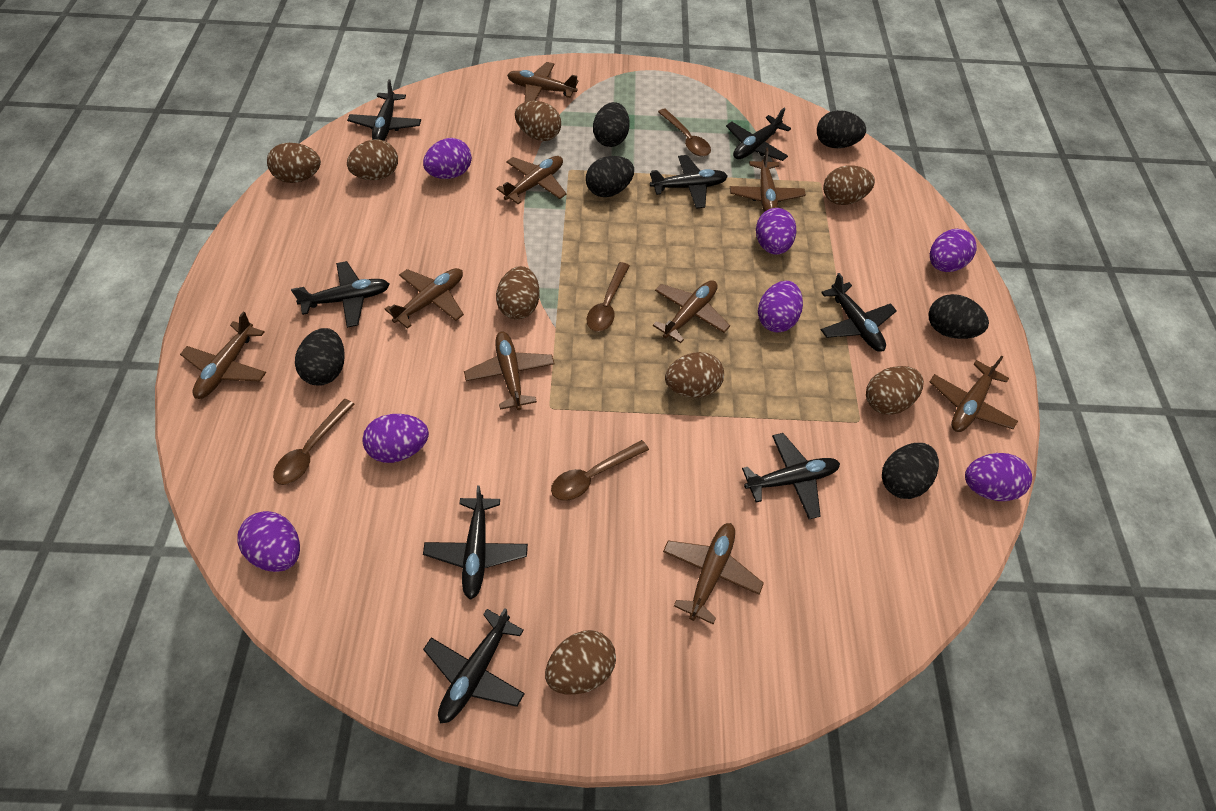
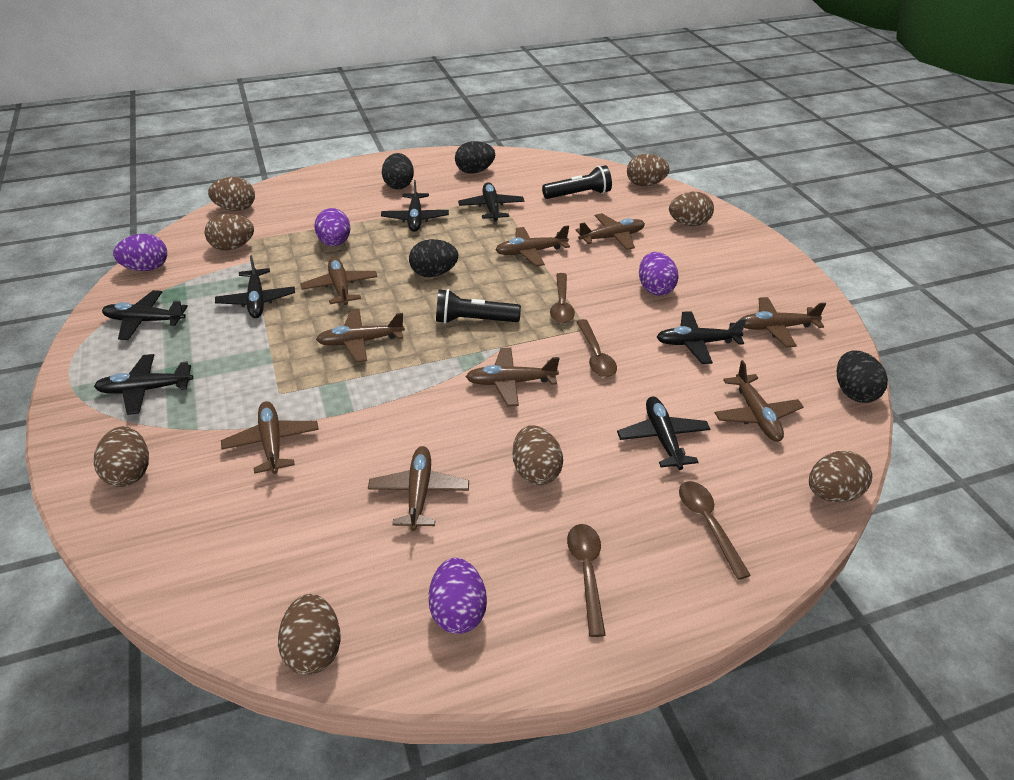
black egg: 6 -> 4
black flashlight: 0 -> 2
black plane: 8 -> 7
purple egg: 7 -> 4

